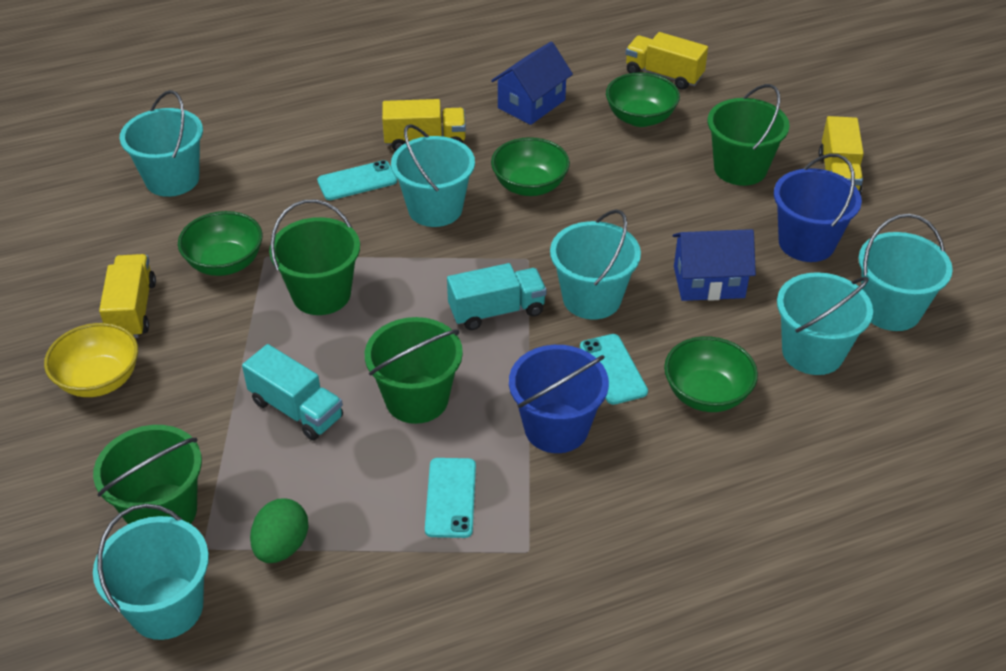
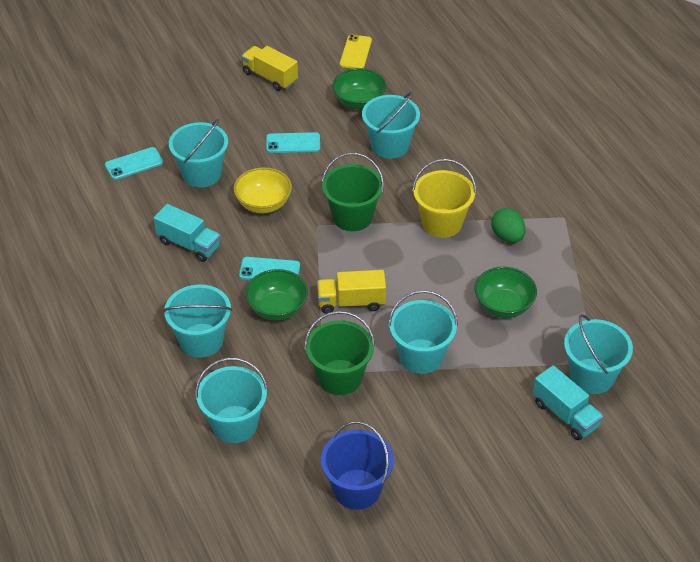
blue bucket: 2 -> 1
blue house: 2 -> 0
green bowl: 4 -> 3
green bucket: 4 -> 2
yellow bucket: 0 -> 1
yellow phone: 0 -> 1
yellow truck: 4 -> 2

